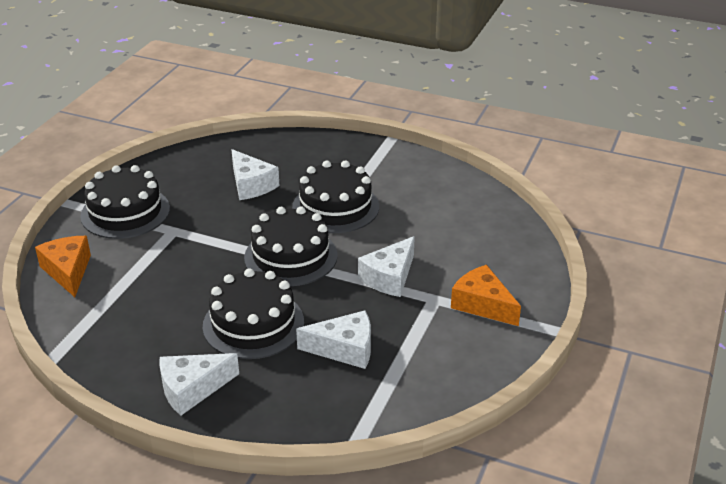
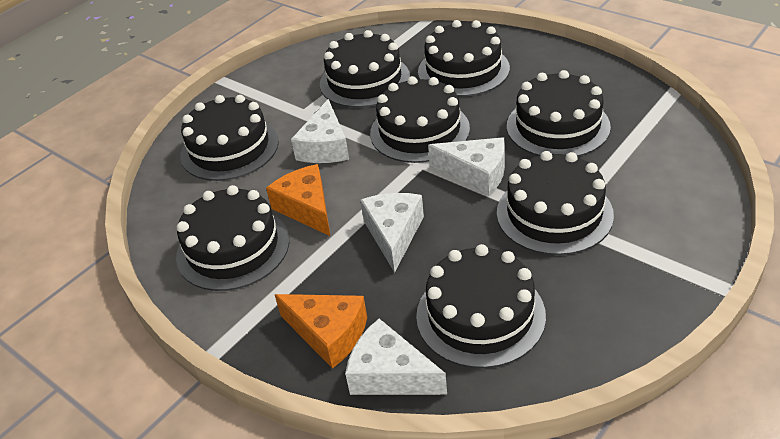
black cake: 4 -> 8

